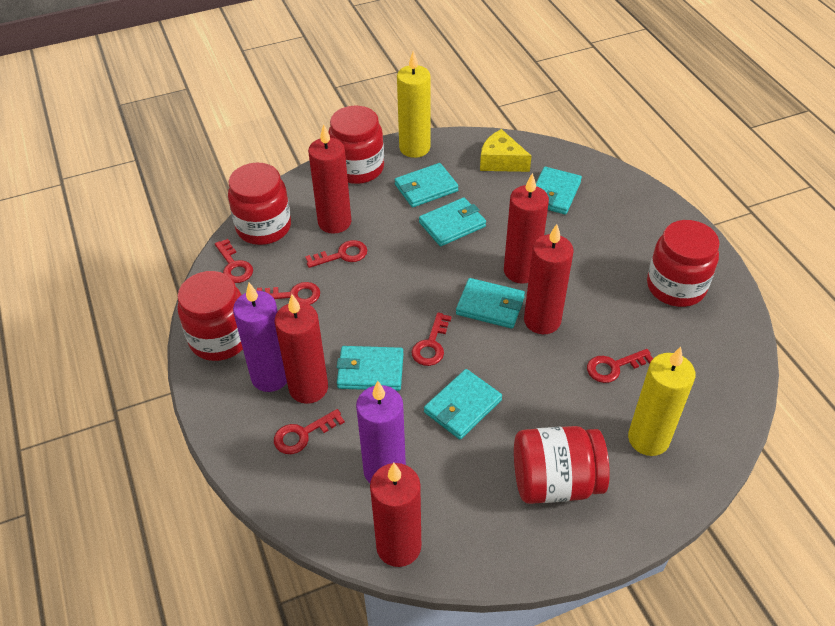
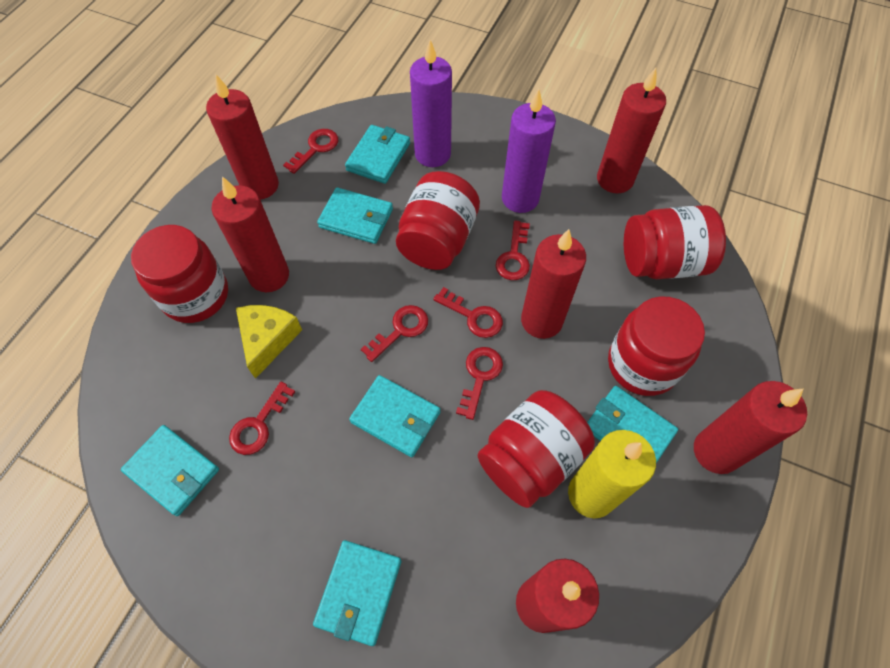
red candle: 5 -> 6
yellow candle: 2 -> 1

